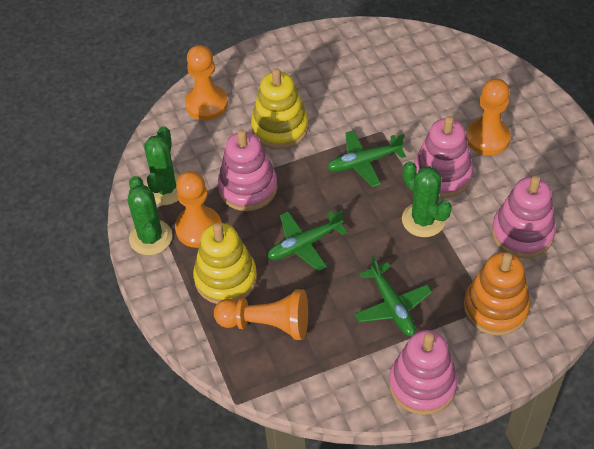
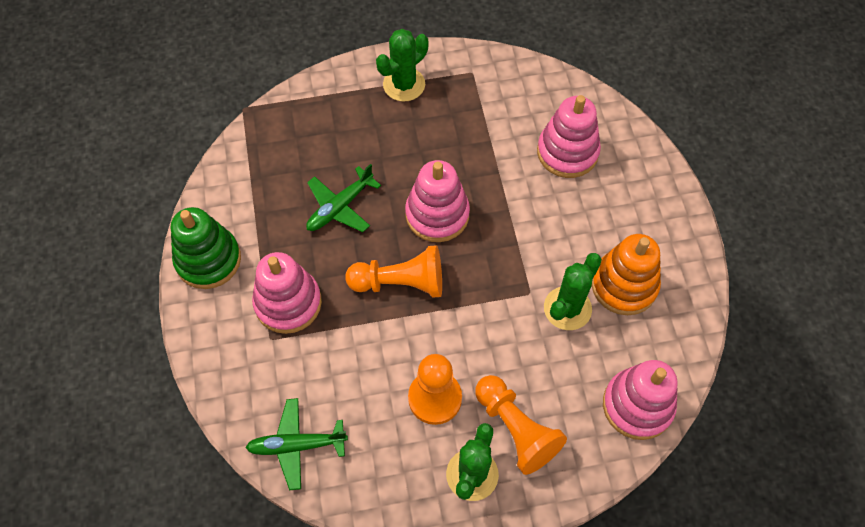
green plane: 3 -> 2
green stacking toy: 0 -> 1
orange pawn: 4 -> 3
yellow stacking toy: 2 -> 0

